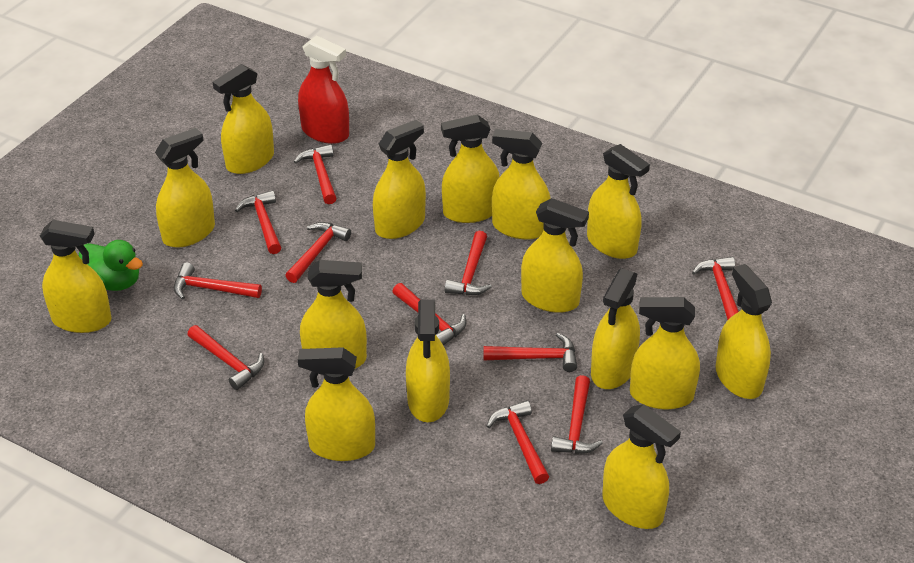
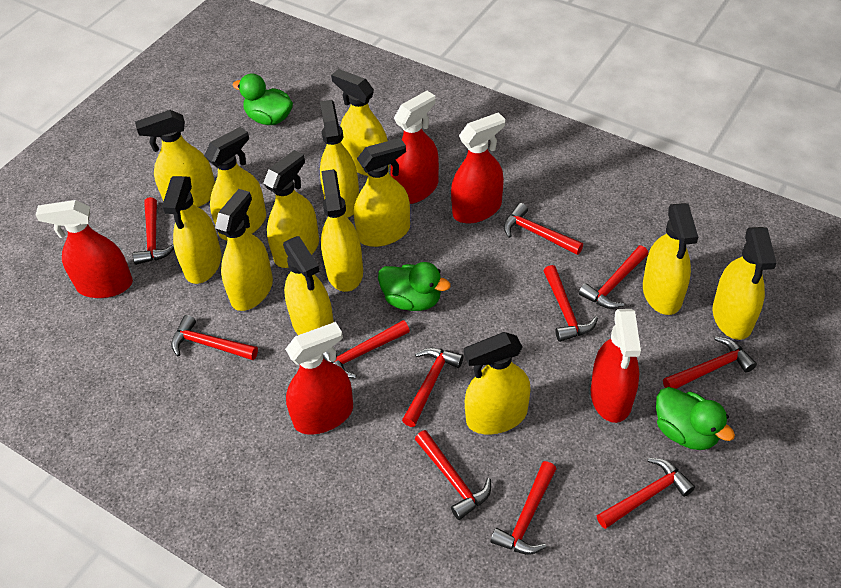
green duck: 1 -> 3
red spray bottle: 1 -> 5
yellow spray bottle: 15 -> 13

